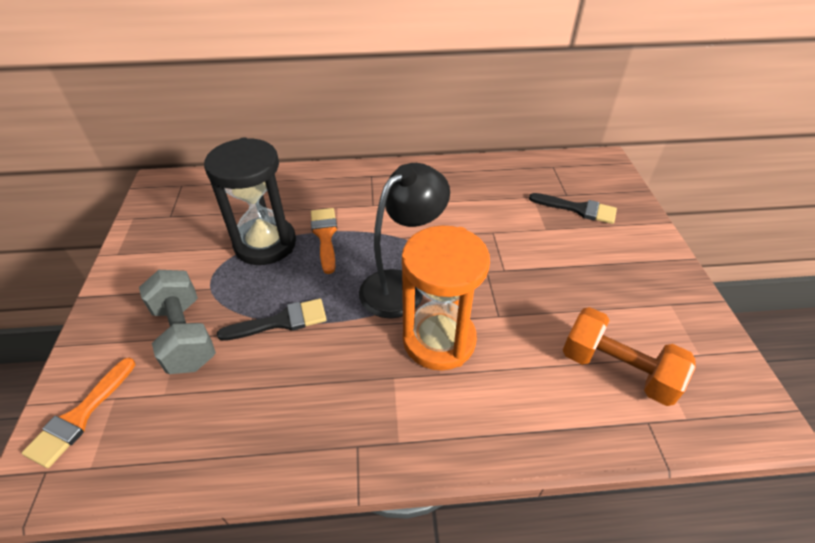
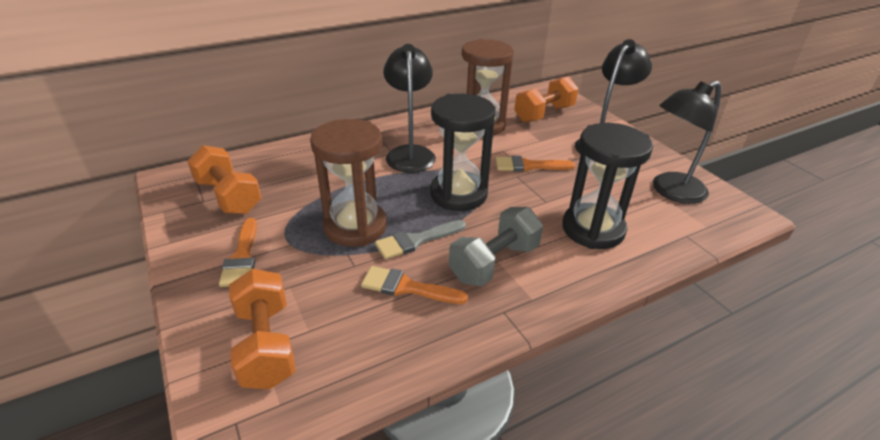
black brush: 2 -> 0
black hourglass: 1 -> 2
black lamp: 1 -> 3
brown hourglass: 0 -> 2
grey brush: 0 -> 1
orange brush: 2 -> 3
orange dumbbell: 1 -> 3
orange hourglass: 1 -> 0

